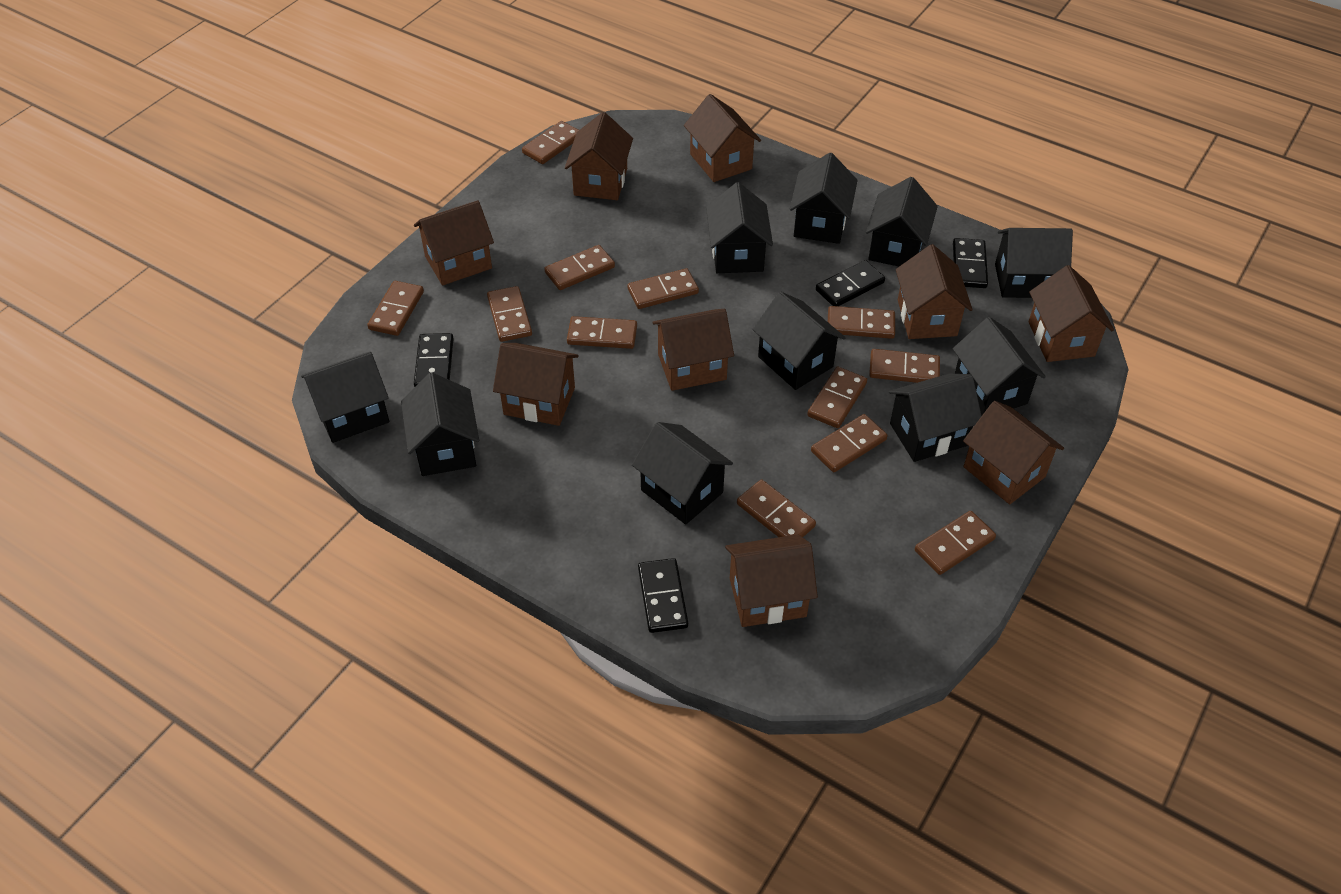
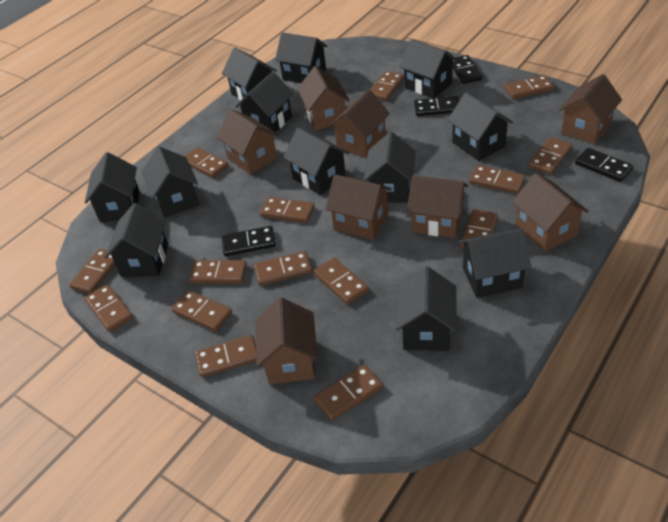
black house: 10 -> 12
brown domino: 12 -> 15
brown house: 9 -> 8

